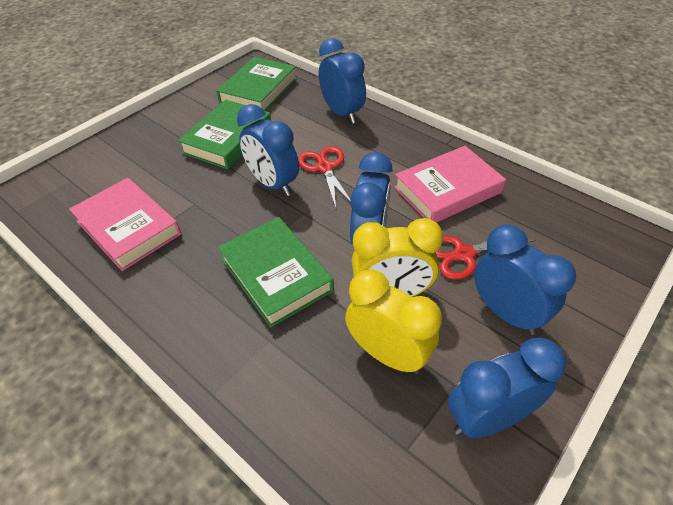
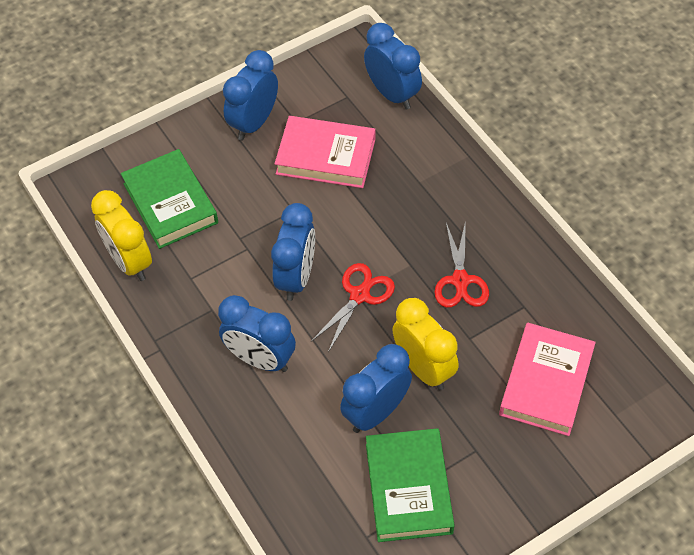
green book: 3 -> 2

